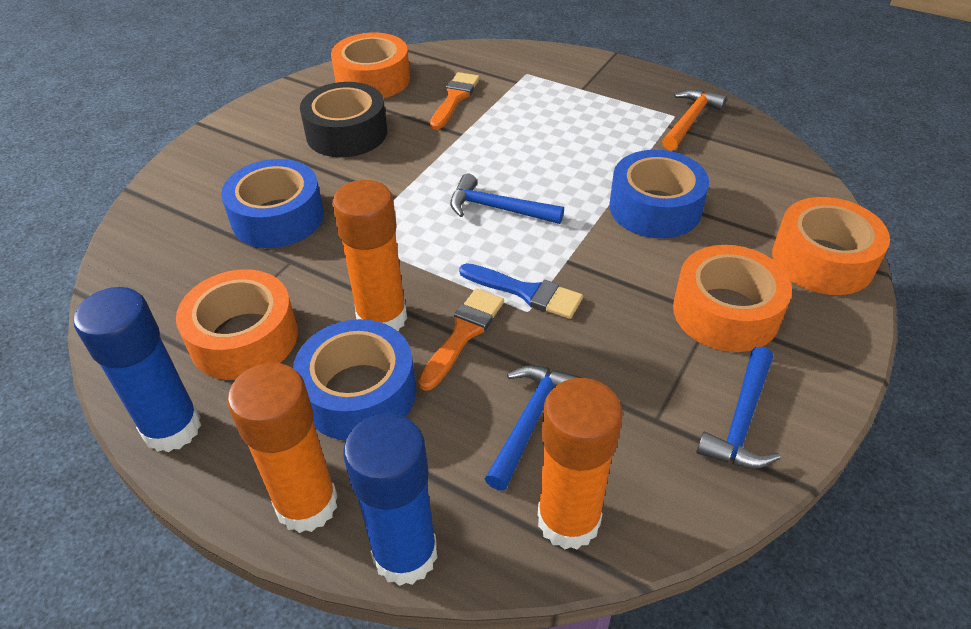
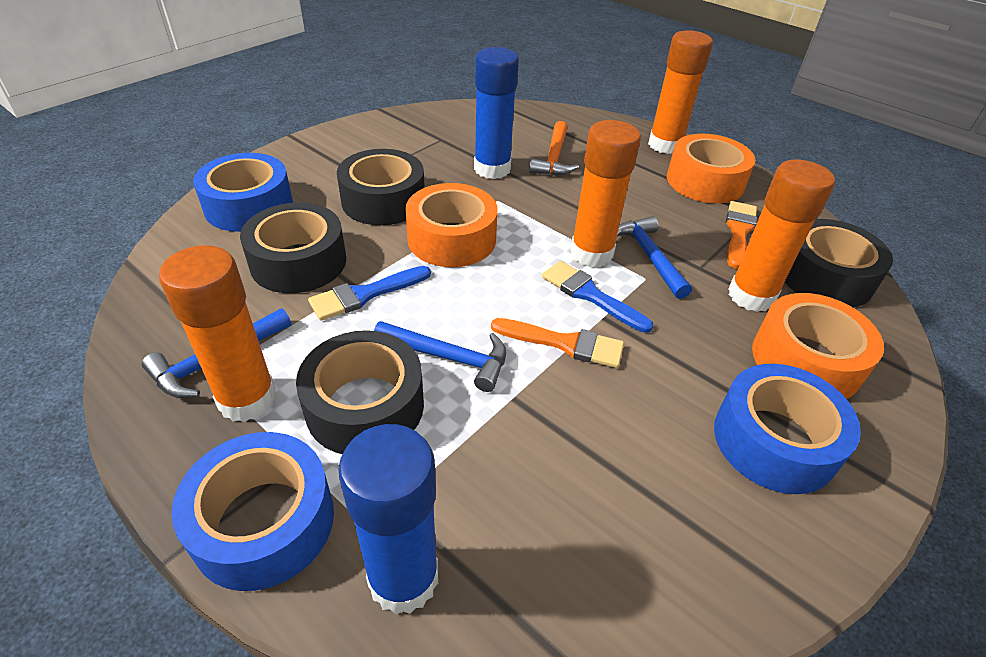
black tape: 1 -> 4
blue brush: 1 -> 2
orange glue stick: 3 -> 4
orange tape: 4 -> 3

